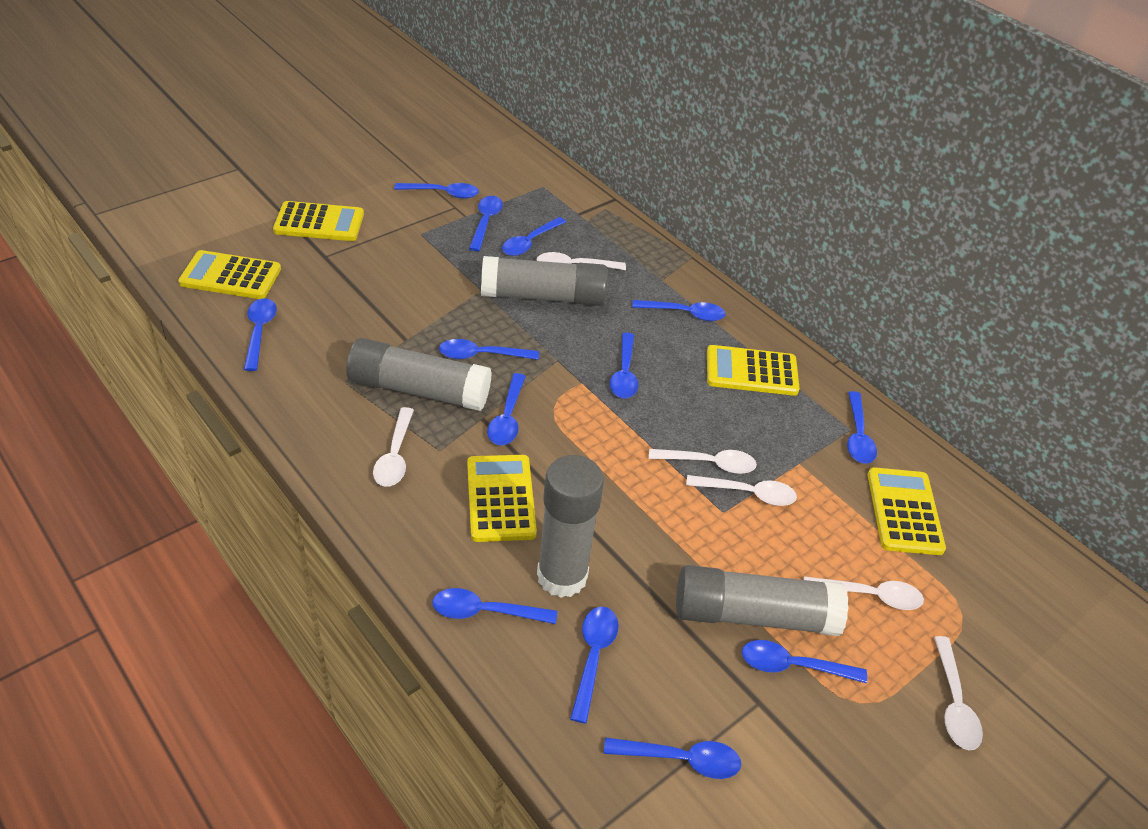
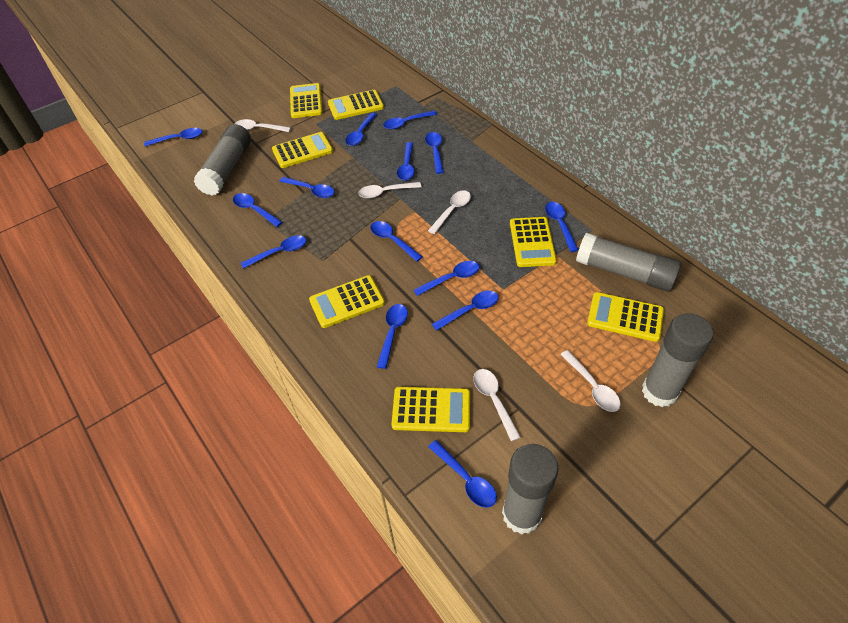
blue spoon: 13 -> 14
white spoon: 6 -> 5
yellow calculator: 5 -> 7

